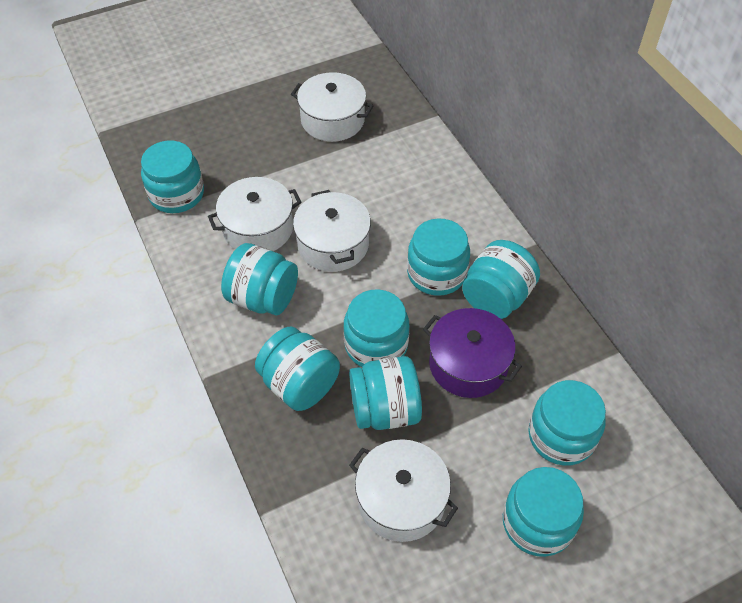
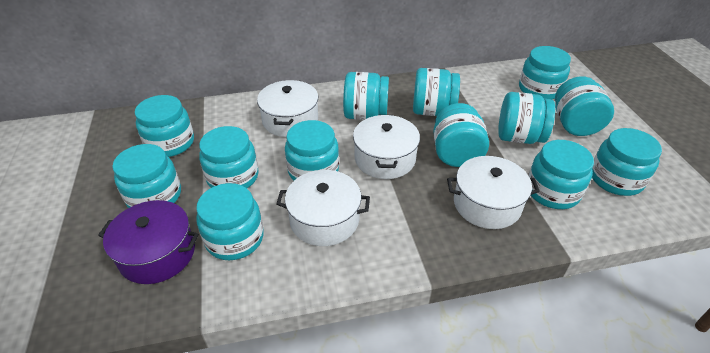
turquoise jar: 9 -> 13

